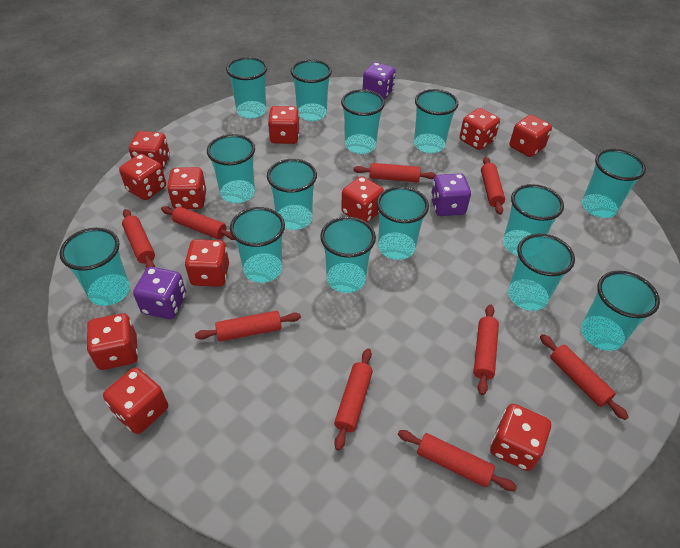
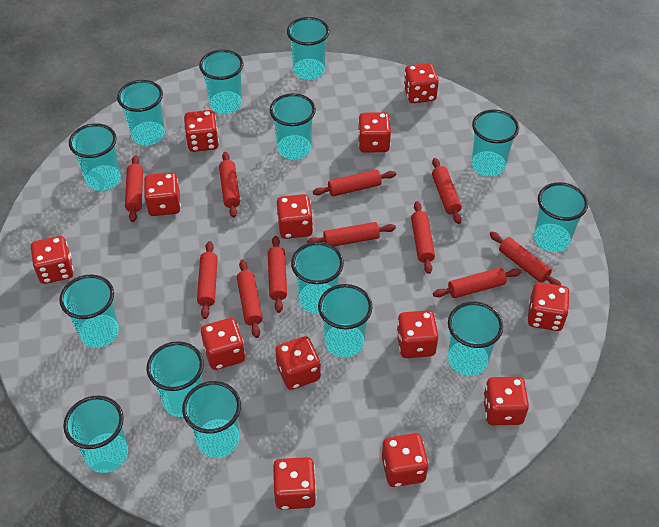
purple dice: 3 -> 0
red dice: 11 -> 13
red rolling pin: 9 -> 11

